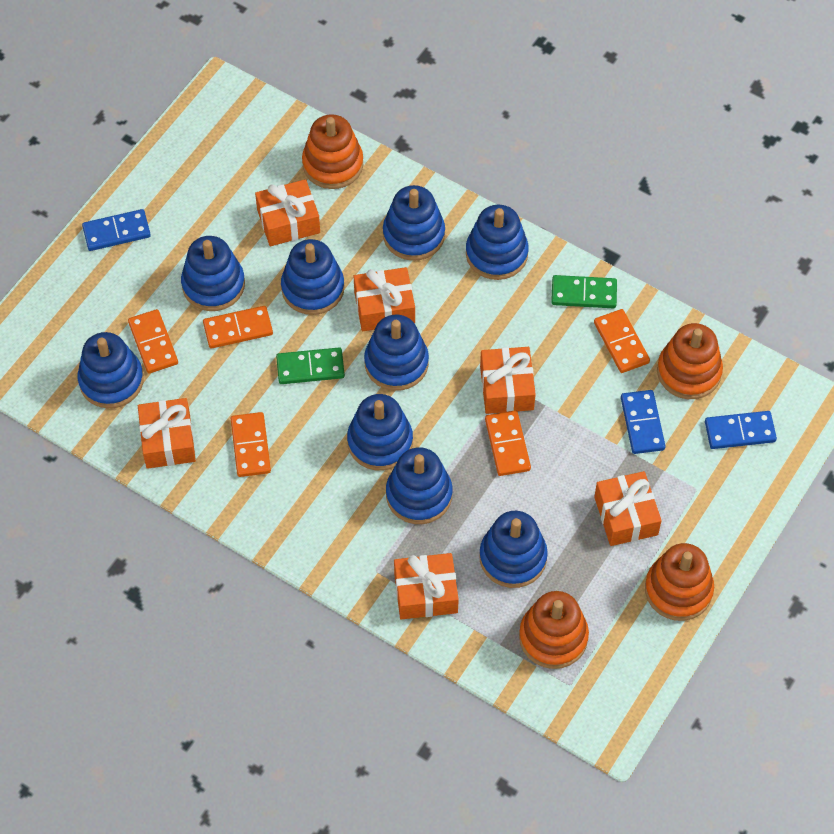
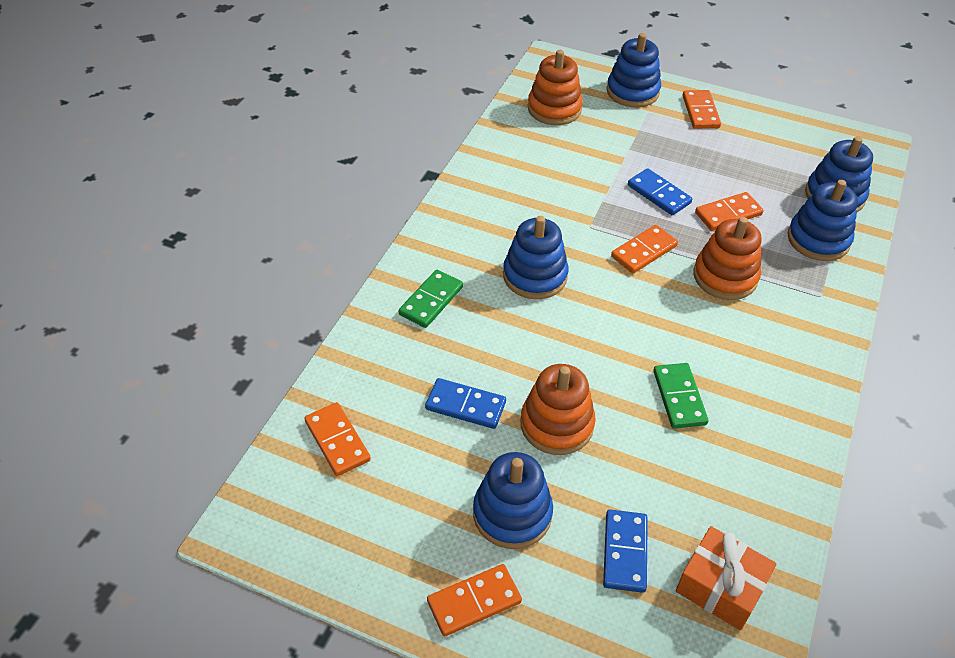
blue stacking toy: 9 -> 5
orange gift: 6 -> 1
orange stacking toy: 4 -> 3

